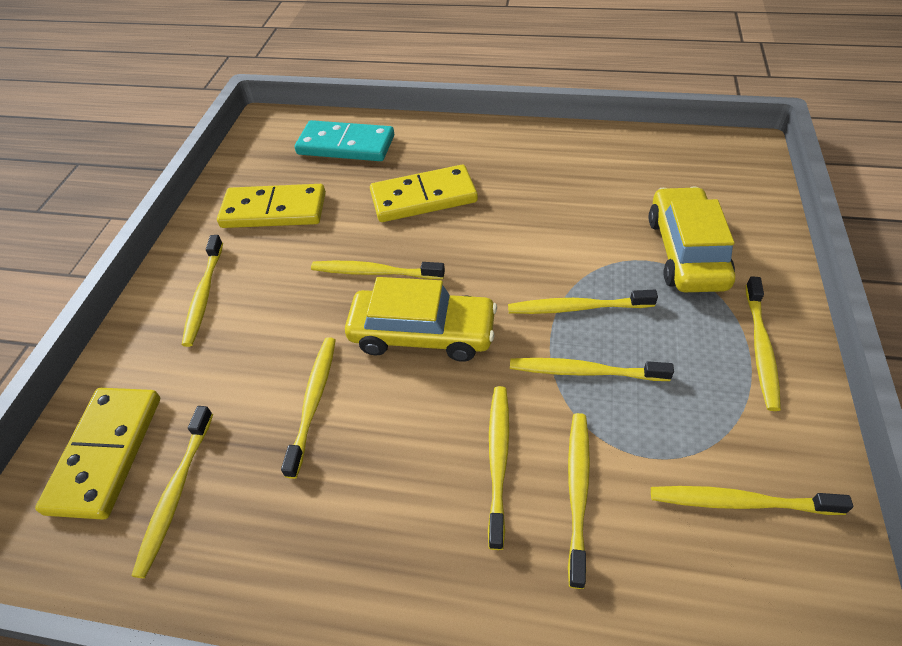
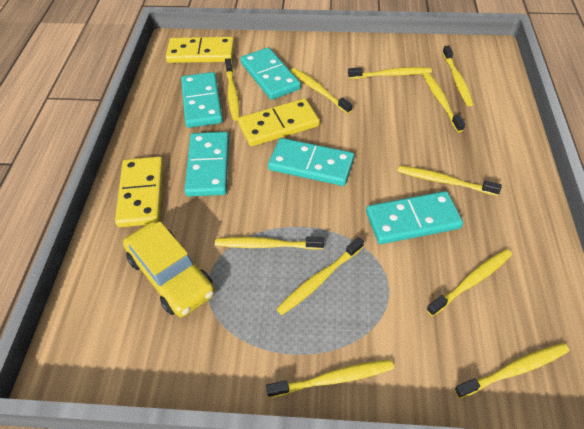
turquoise domino: 1 -> 5
yellow car: 2 -> 1
yellow toothbrush: 10 -> 11

